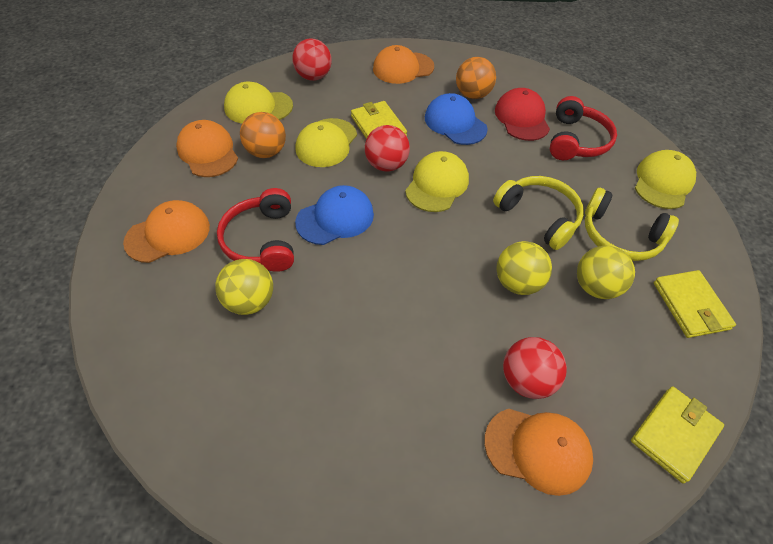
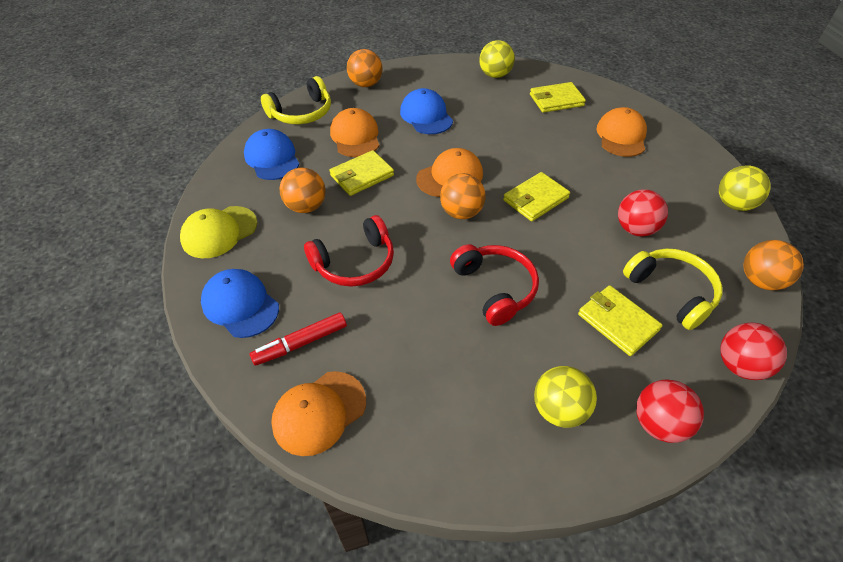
blue cap: 2 -> 3
orange ball: 2 -> 4
red cap: 1 -> 0
red marker: 0 -> 1
yellow cap: 4 -> 1
yellow wallet: 3 -> 4

